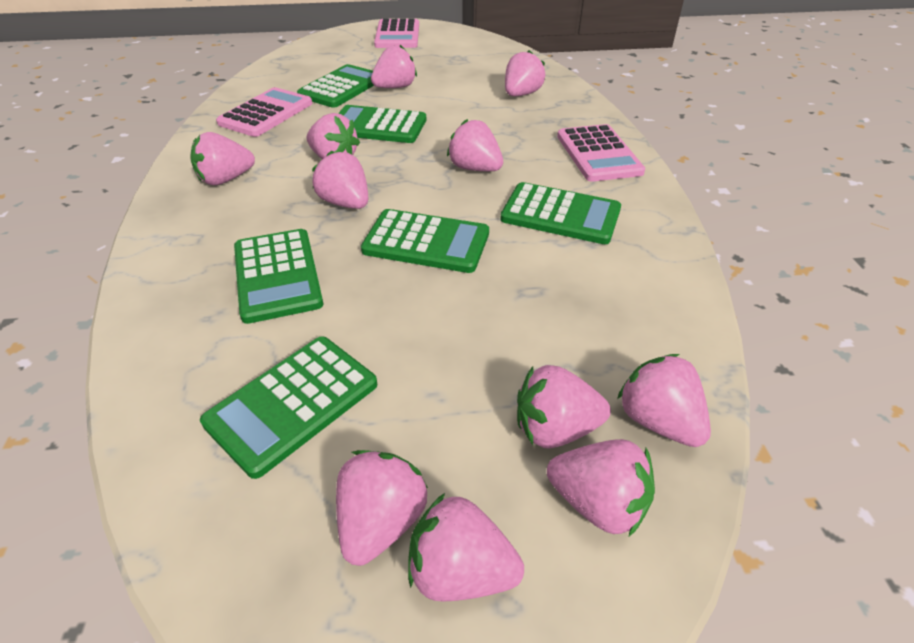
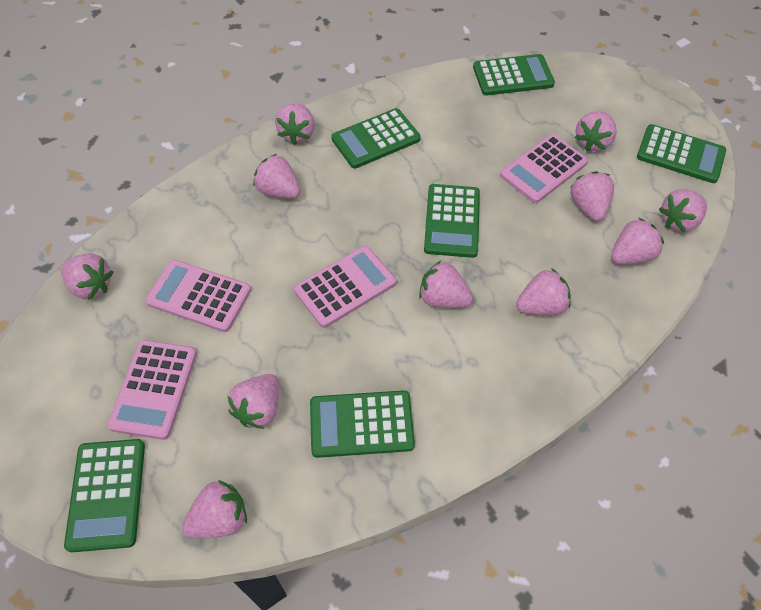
pink calculator: 3 -> 4

